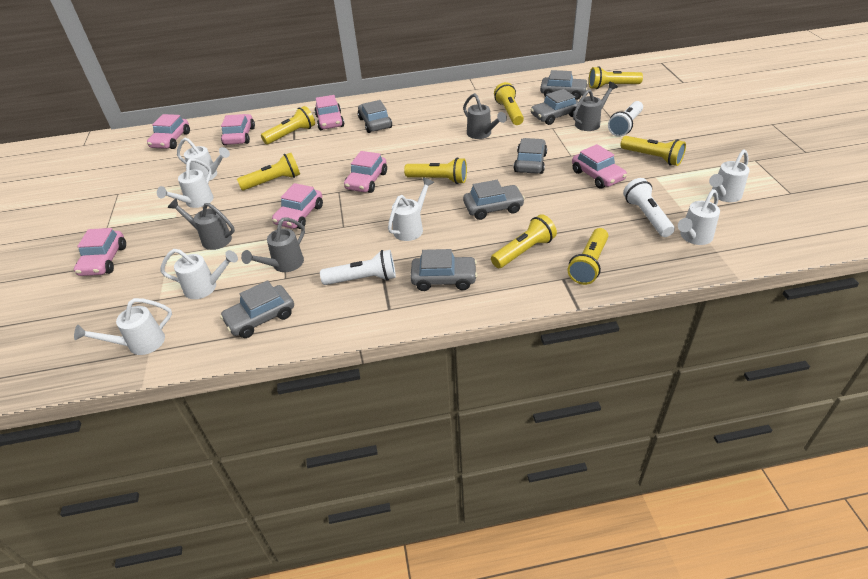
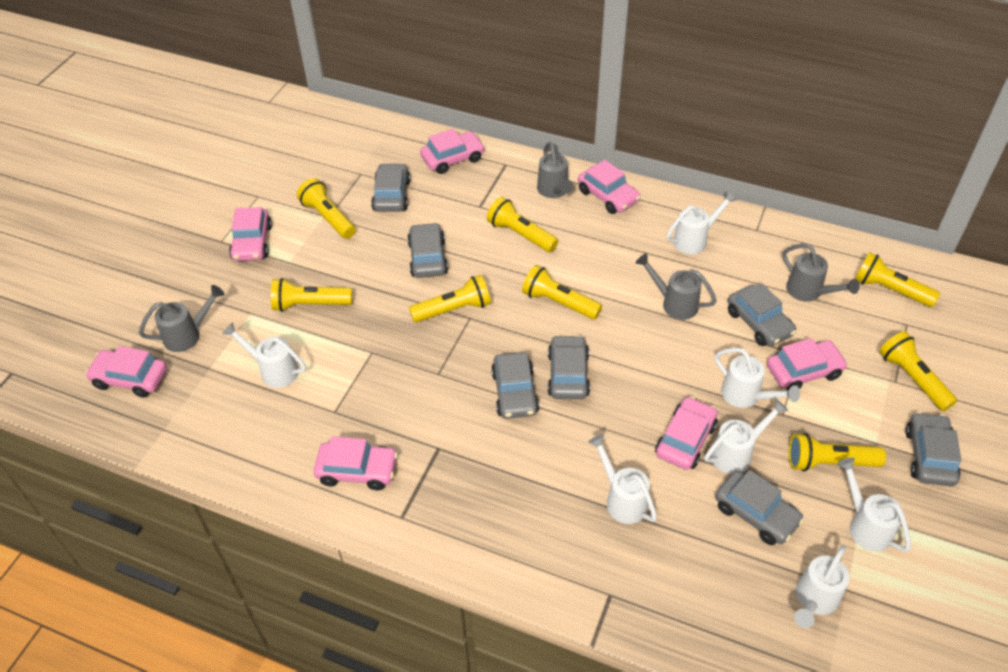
white flashlight: 3 -> 0

